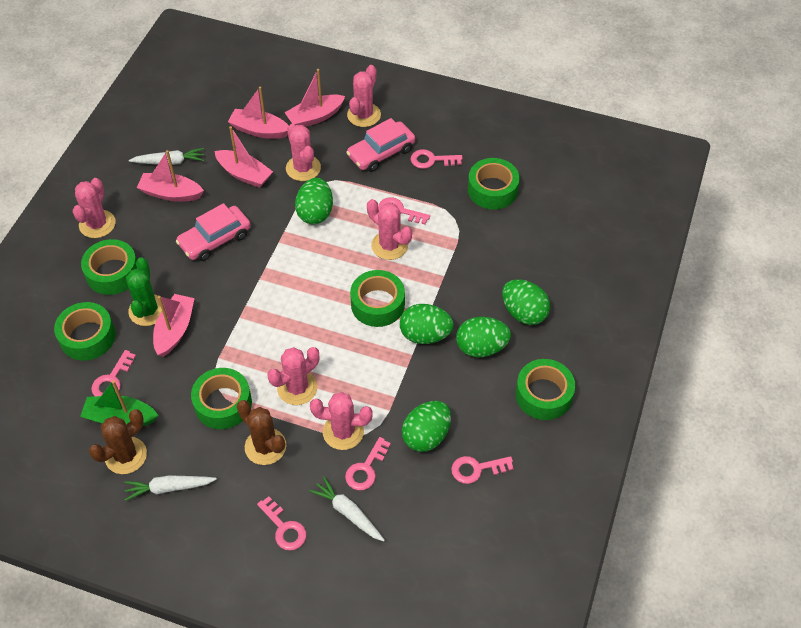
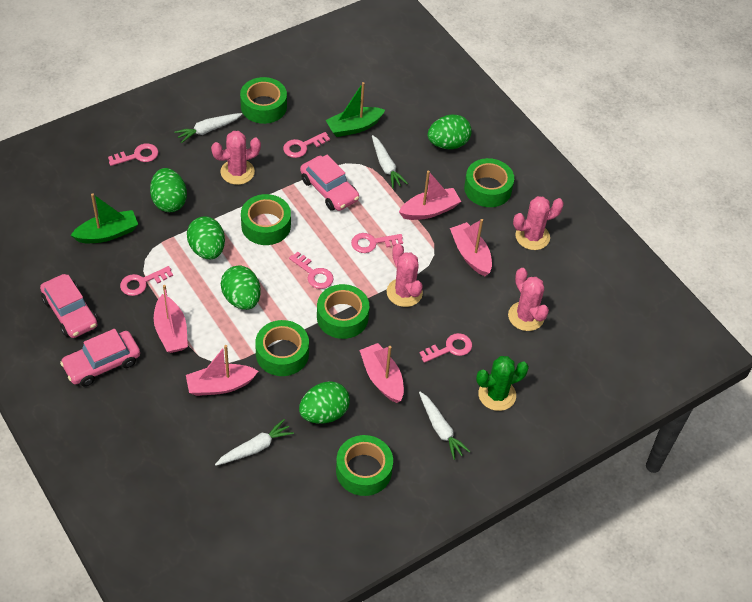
brown cactus: 2 -> 0
green boat: 1 -> 2
pink cactus: 6 -> 4
pink car: 2 -> 3
white carrot: 3 -> 4

